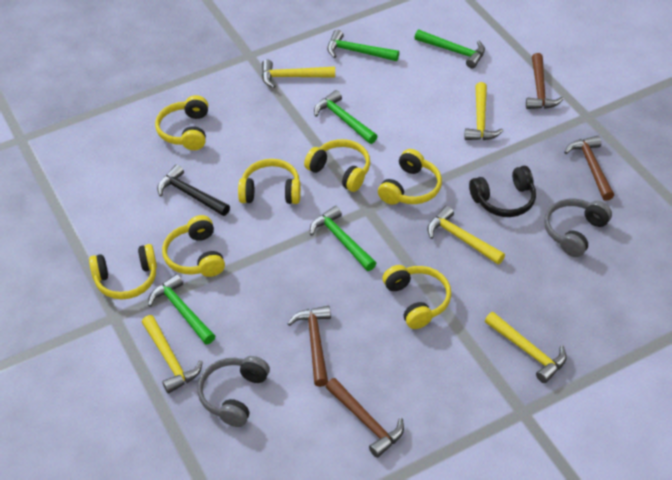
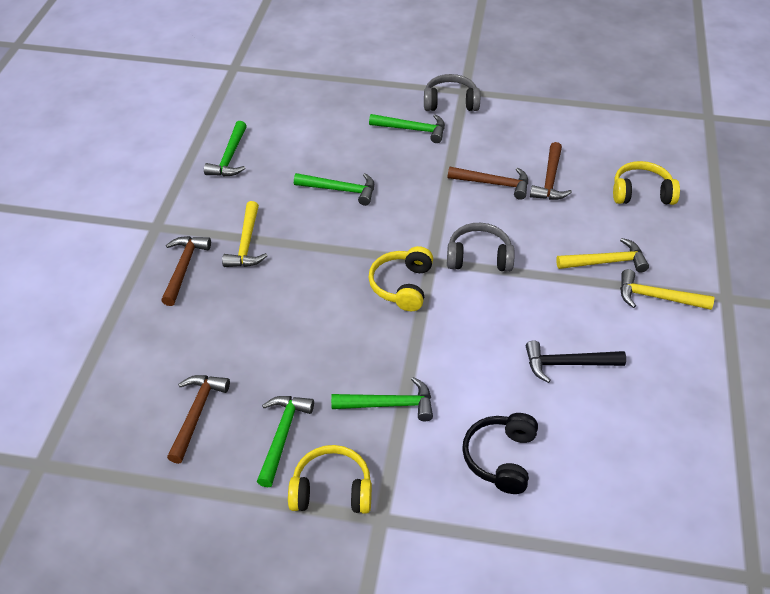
yellow hammer: 5 -> 3
yellow headphones: 7 -> 3

